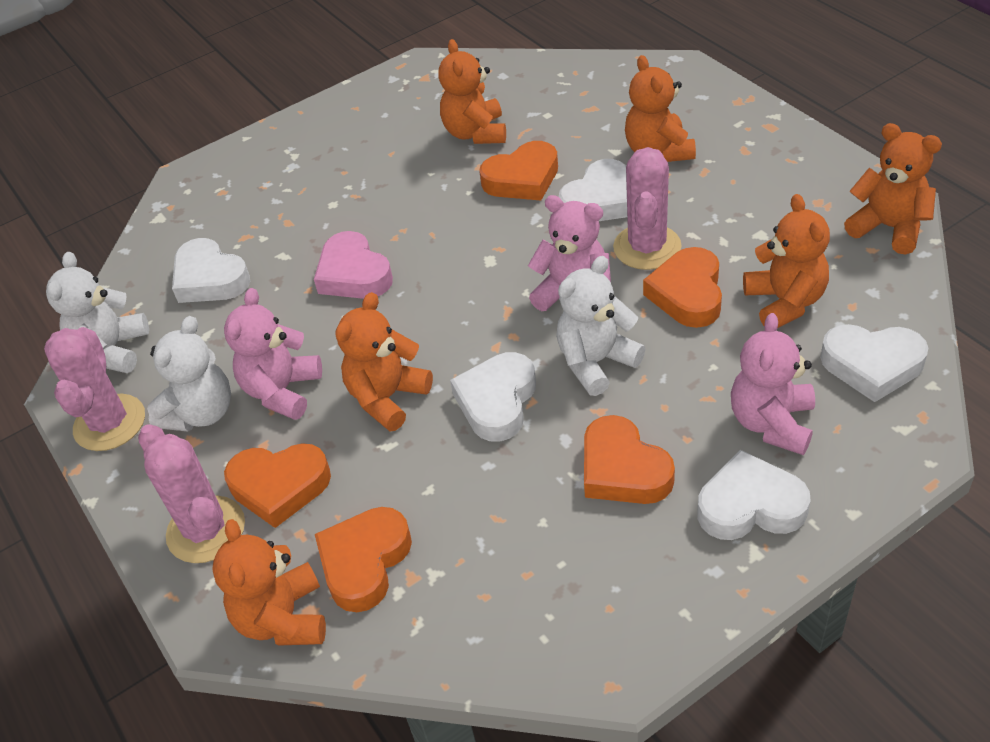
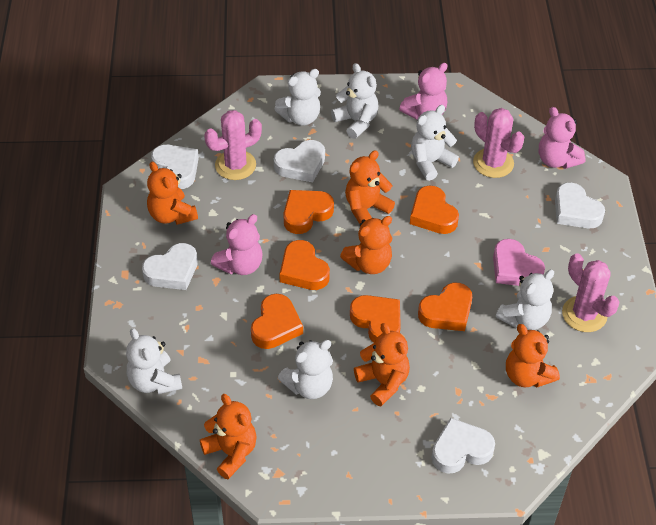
orange heart: 5 -> 6
white teddy bear: 3 -> 6

